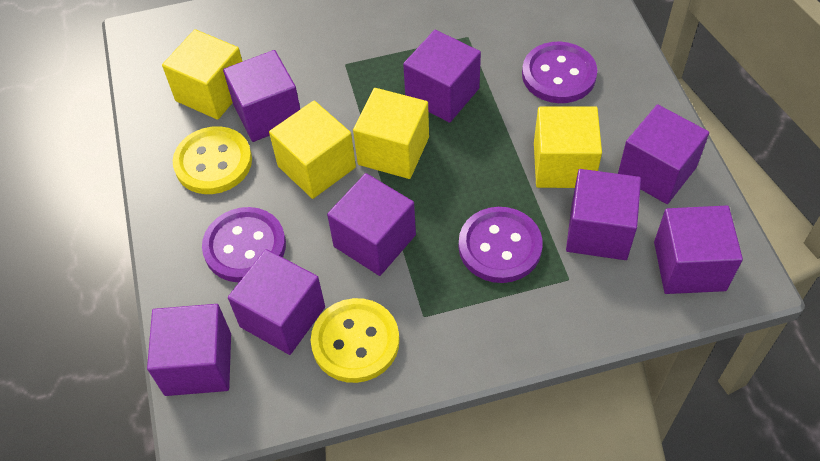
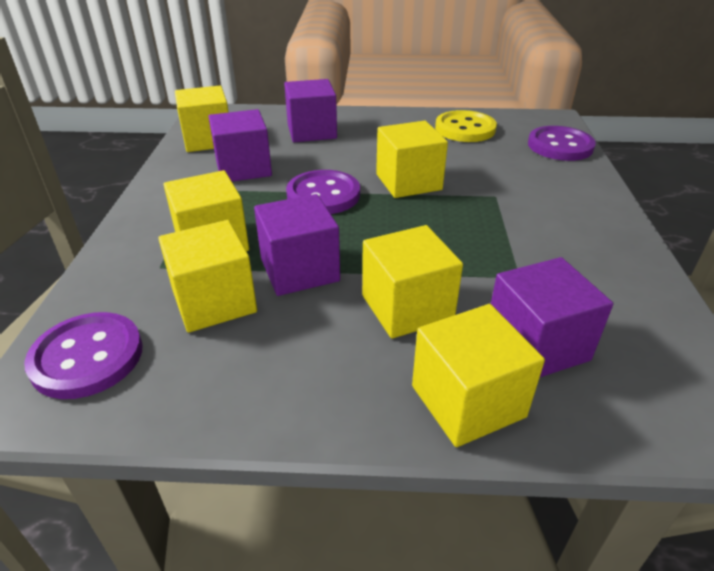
purple cube: 8 -> 4
yellow button: 2 -> 1
yellow cube: 4 -> 6

